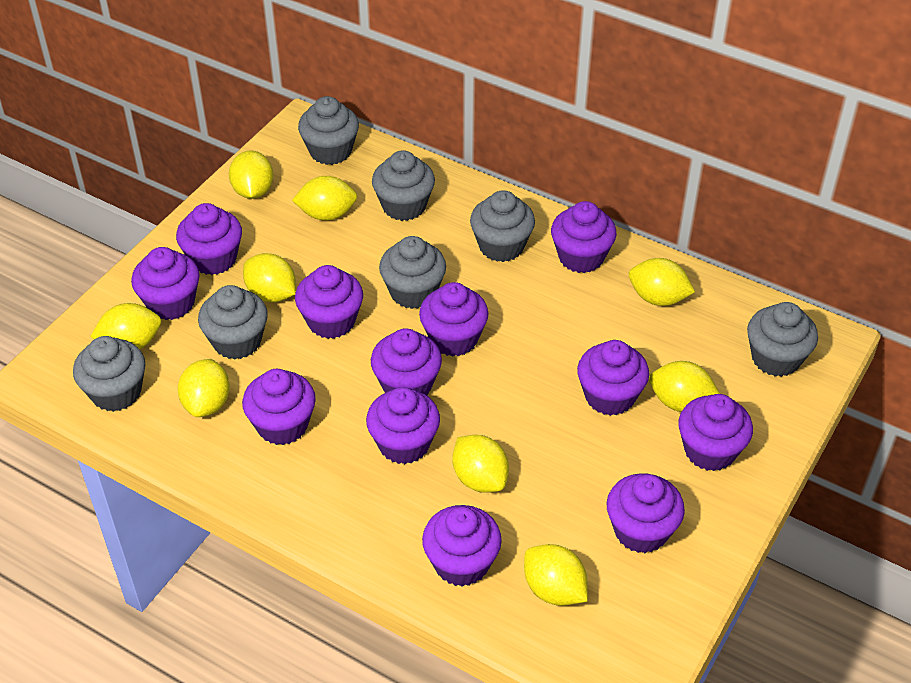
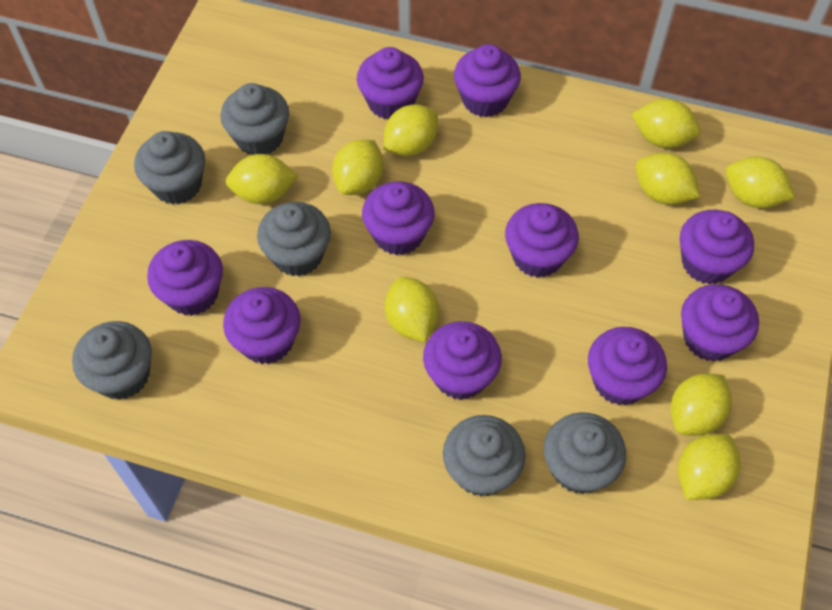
grey cupcake: 7 -> 6
purple cupcake: 12 -> 10

